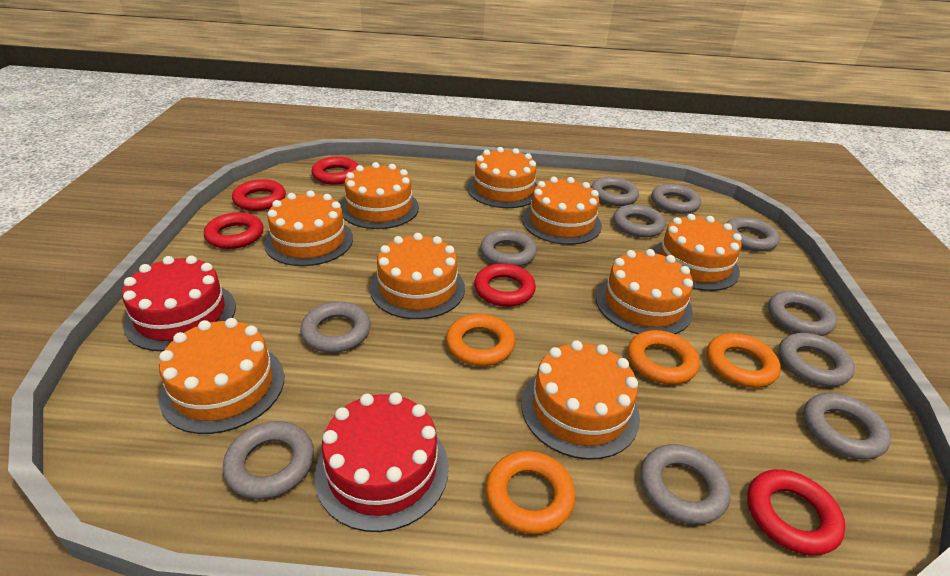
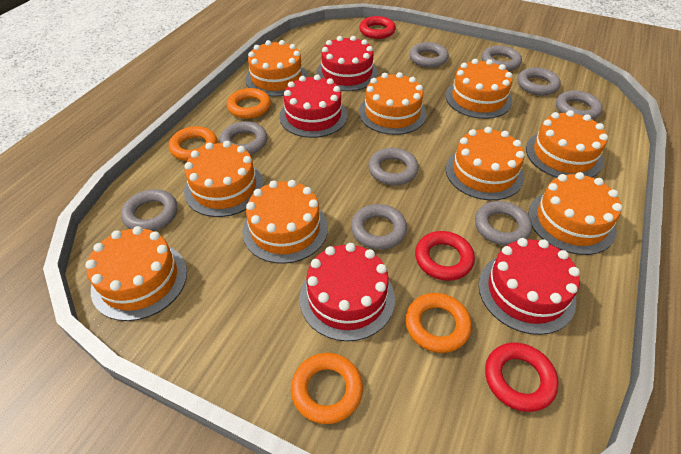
grey ring: 11 -> 9
red cake: 2 -> 4
red ring: 5 -> 3

